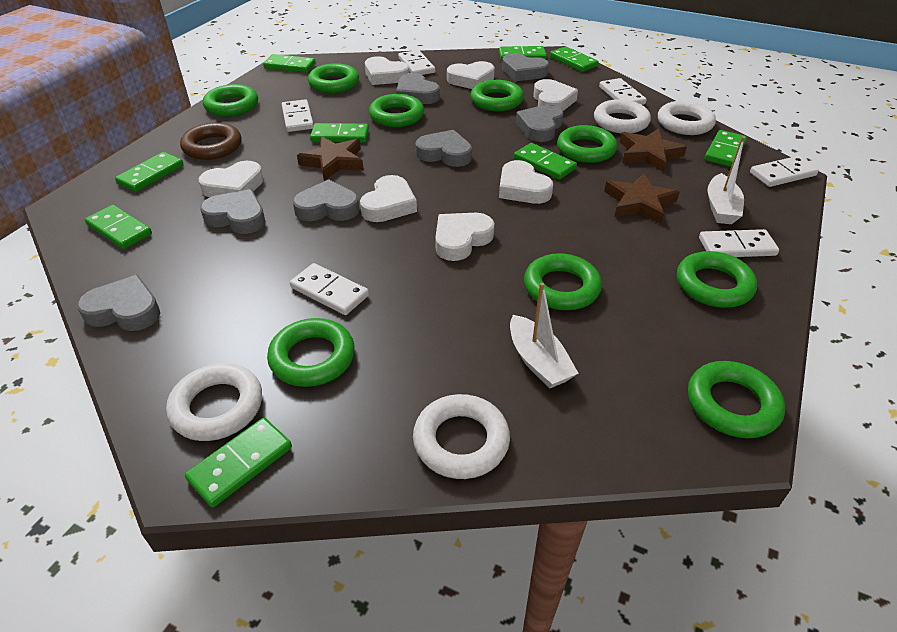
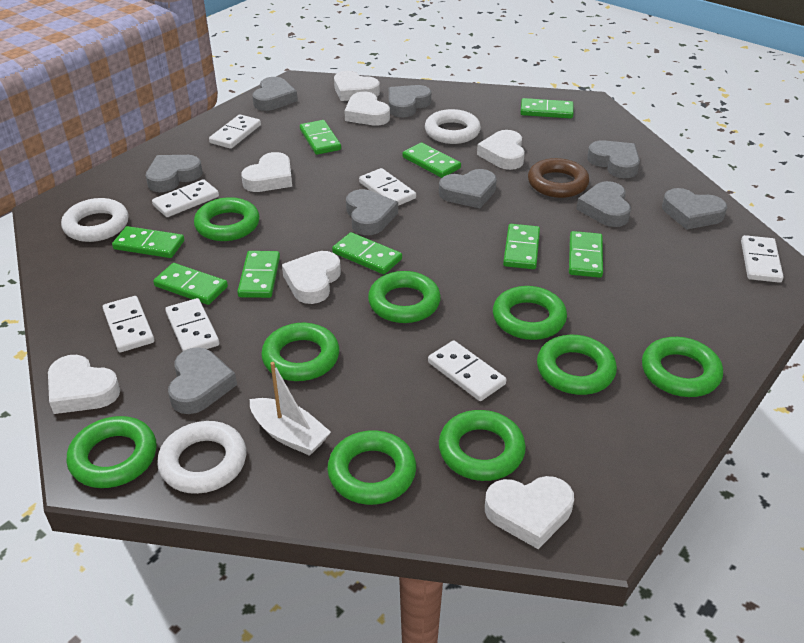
brown star: 3 -> 0
grey heart: 7 -> 9
white boat: 2 -> 1
white domino: 6 -> 7
white ring: 4 -> 3

